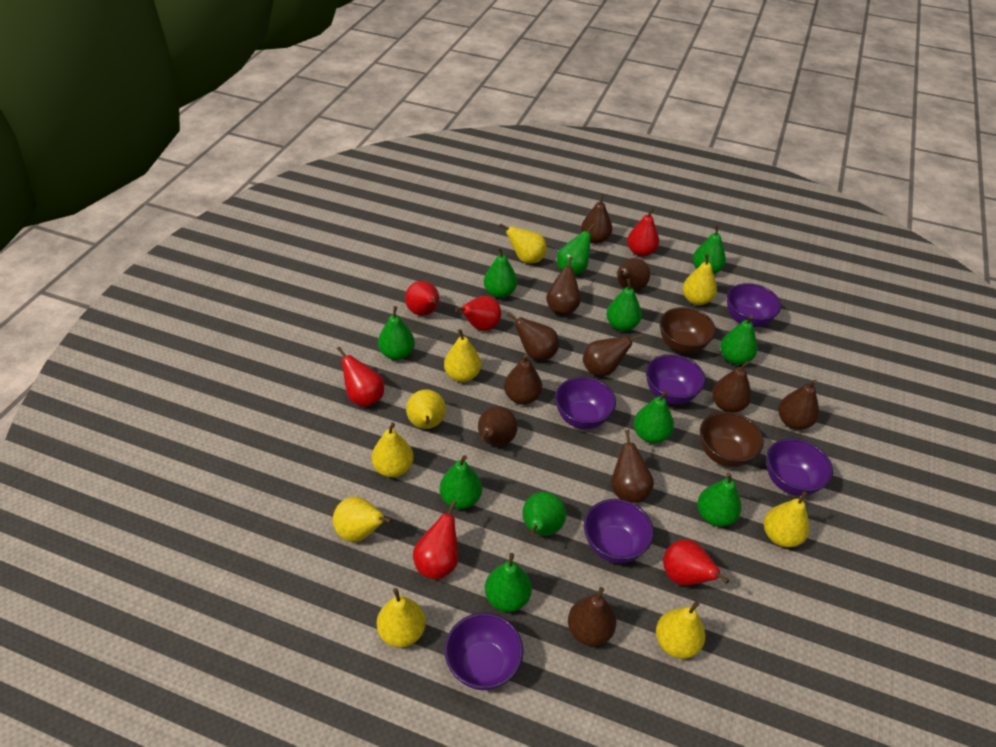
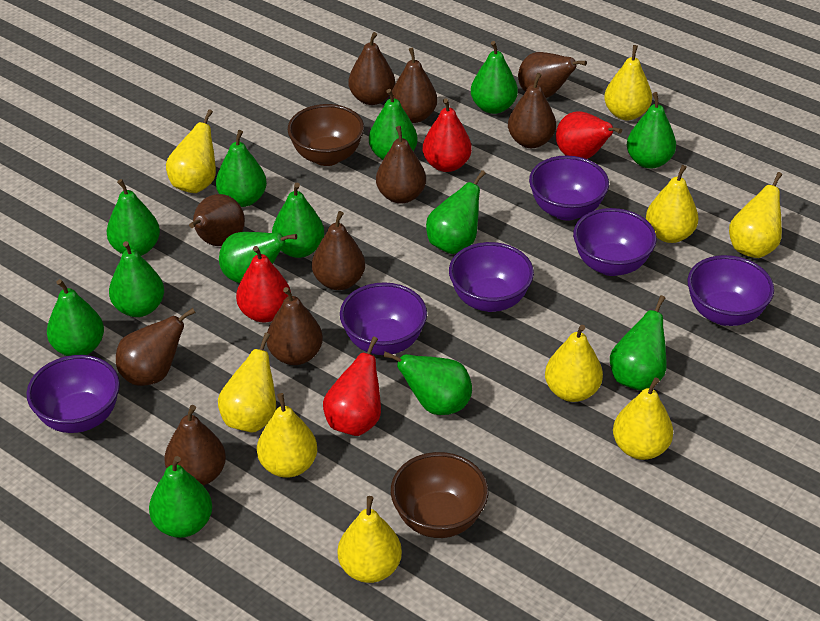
brown pear: 11 -> 10
green pear: 11 -> 13
red pear: 6 -> 4

